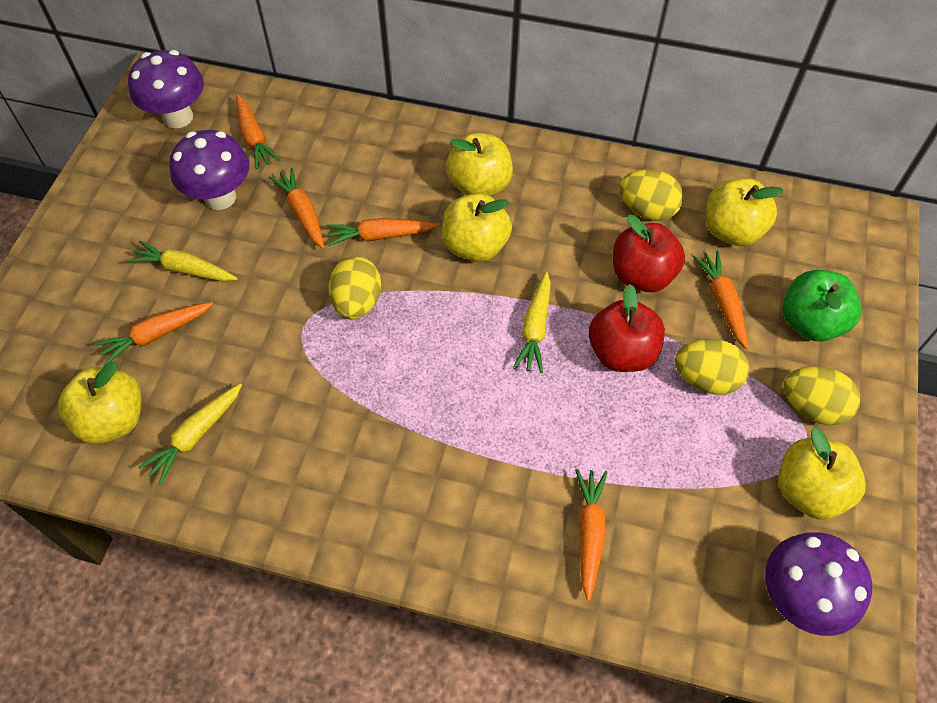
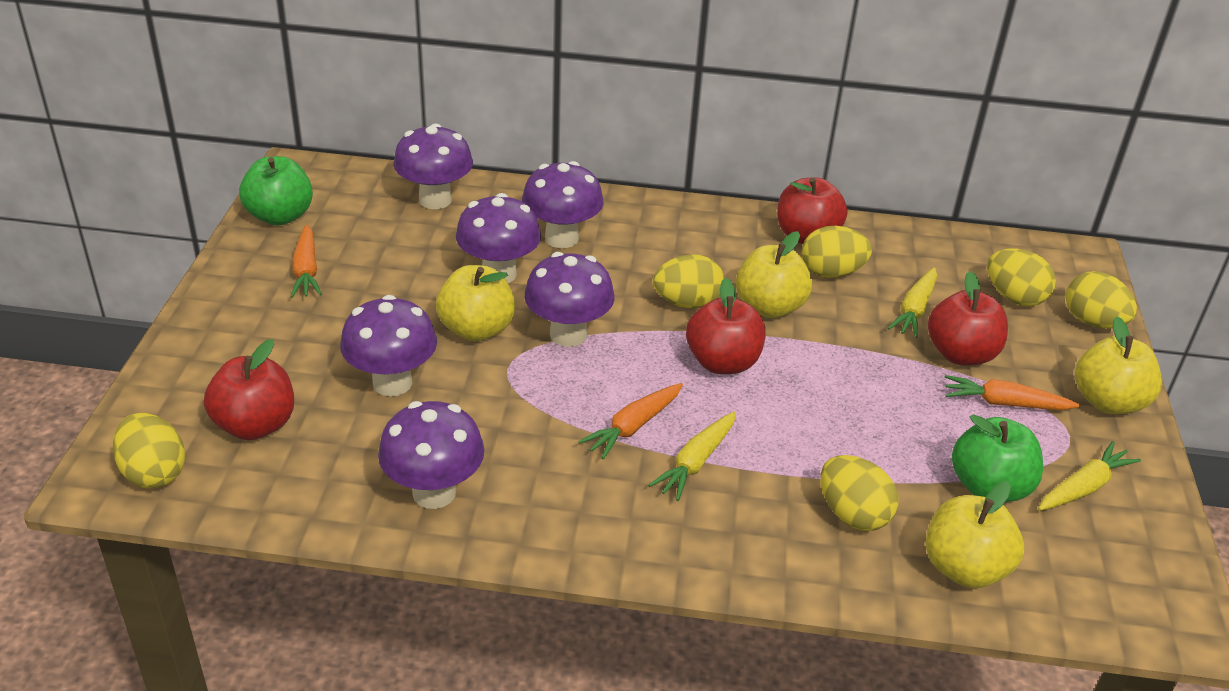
green apple: 1 -> 2
orange carrot: 6 -> 3
purple mushroom: 3 -> 6
red apple: 2 -> 4
yellow apple: 5 -> 4
yellow egg: 4 -> 6

